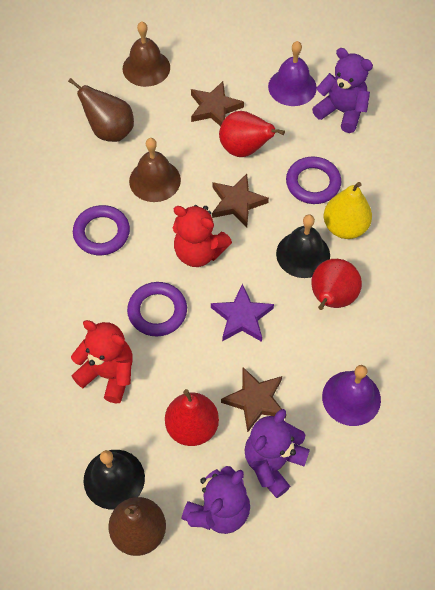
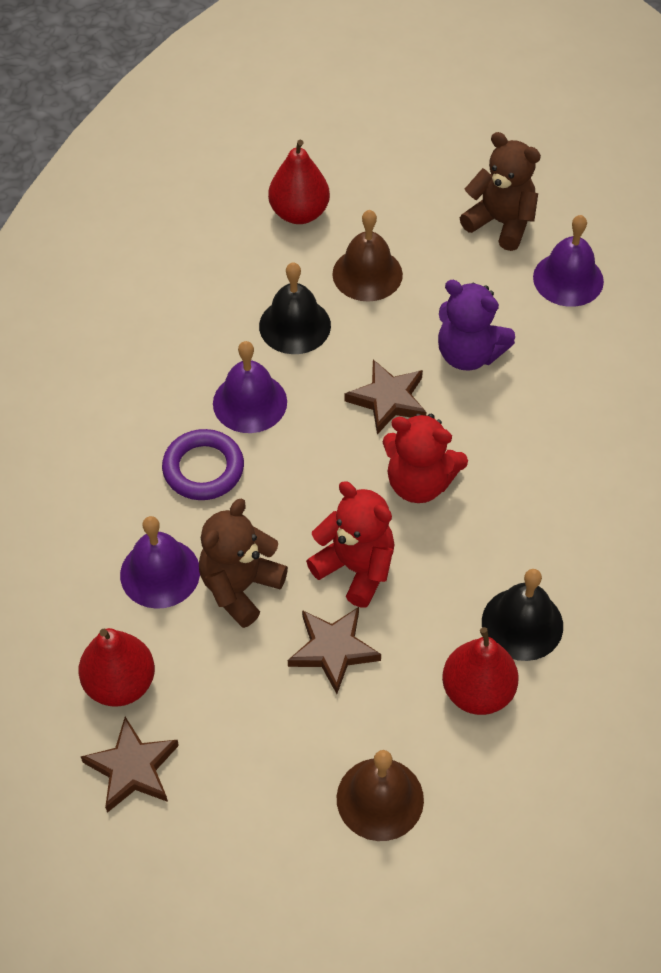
brown pear: 2 -> 0
brown teddy bear: 0 -> 2
purple bell: 2 -> 3
purple ring: 3 -> 1
purple star: 1 -> 0
purple teddy bear: 3 -> 1
yellow pear: 1 -> 0

